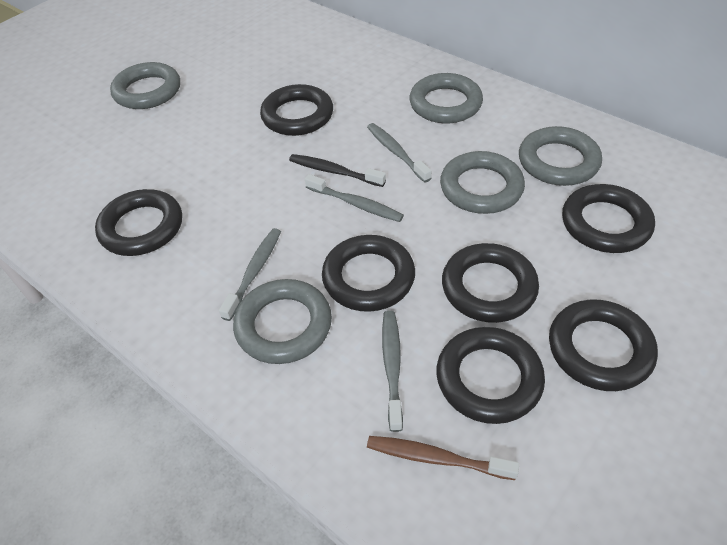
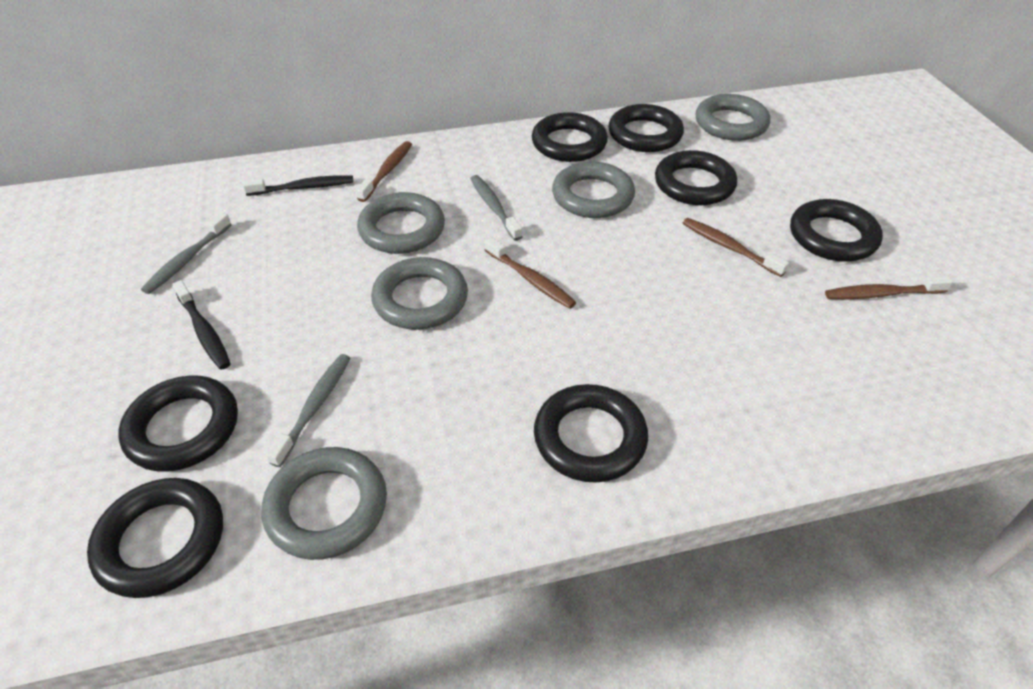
black toothbrush: 1 -> 2
brown toothbrush: 1 -> 4
grey toothbrush: 4 -> 3

